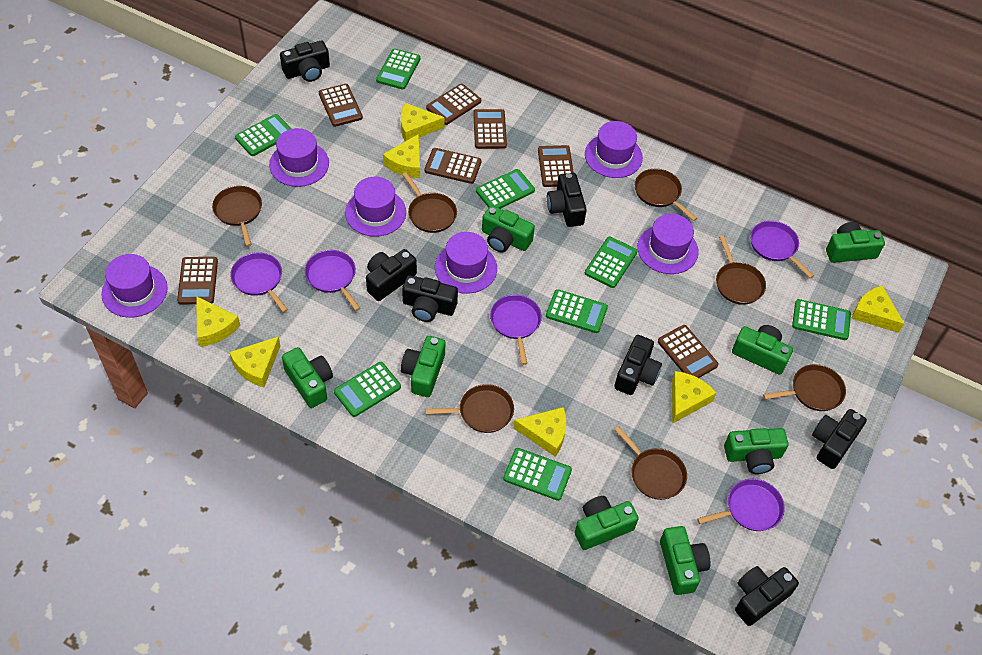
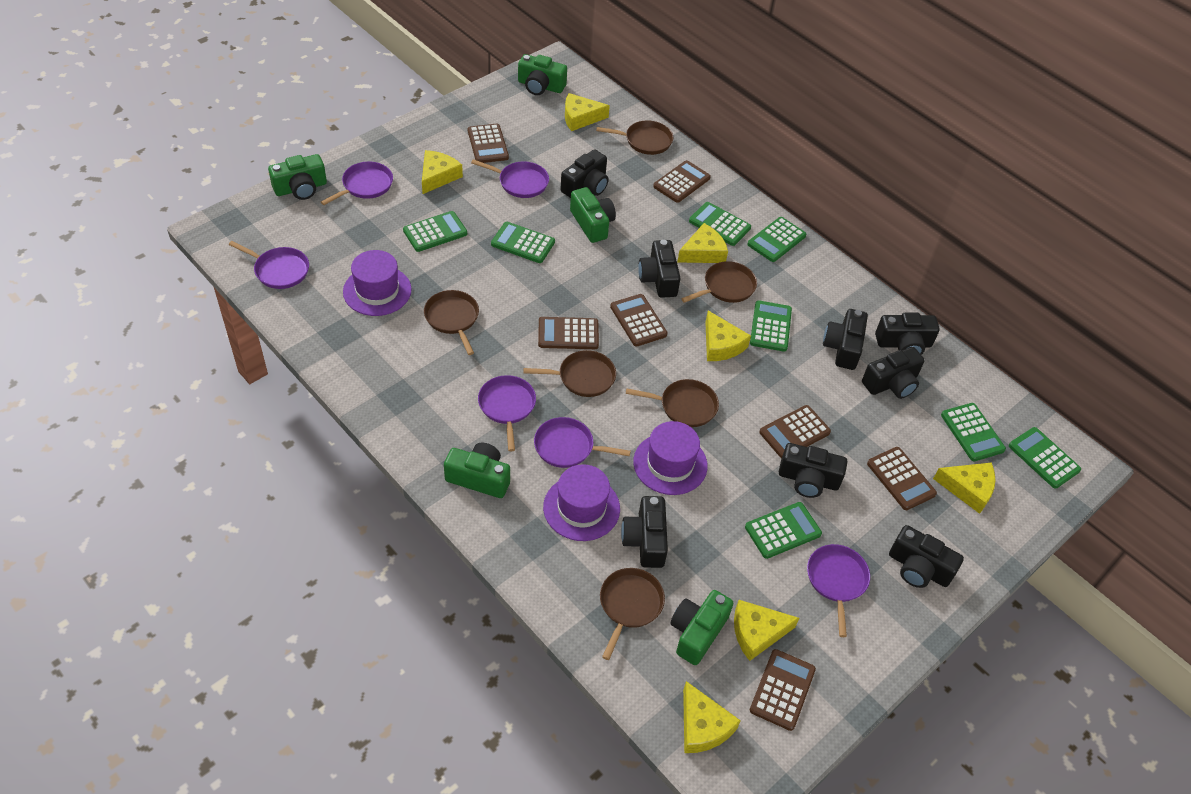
black camera: 7 -> 8
brown pan: 7 -> 6
green camera: 8 -> 5
purple hat: 6 -> 3
purple pan: 5 -> 6

